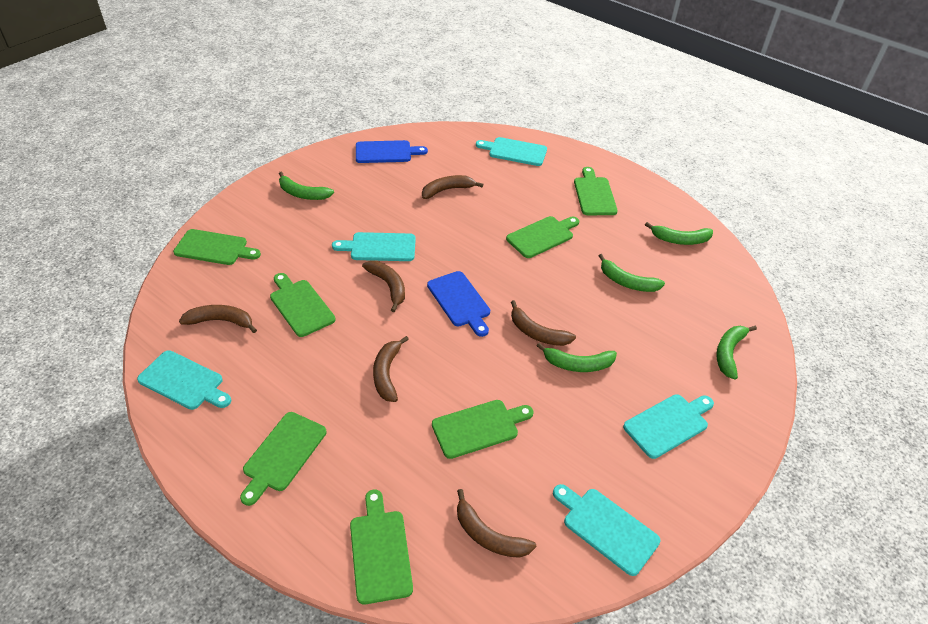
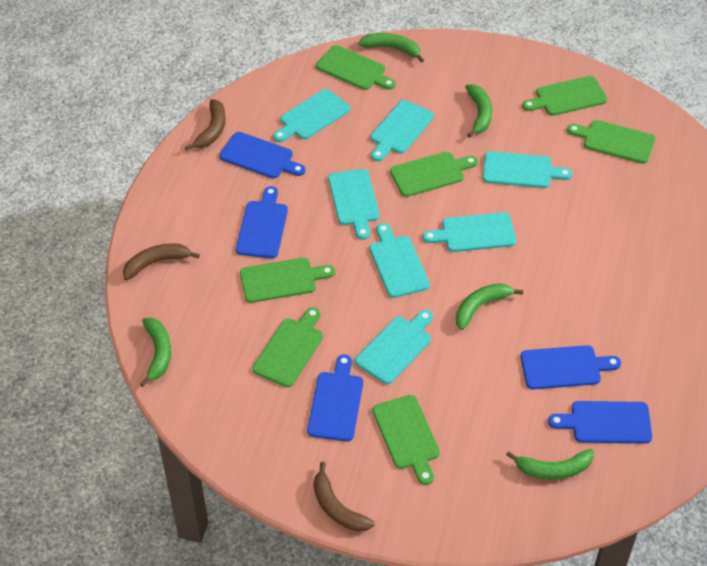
blue cutting board: 2 -> 5
brown banana: 6 -> 3
turquoise cutting board: 5 -> 7

